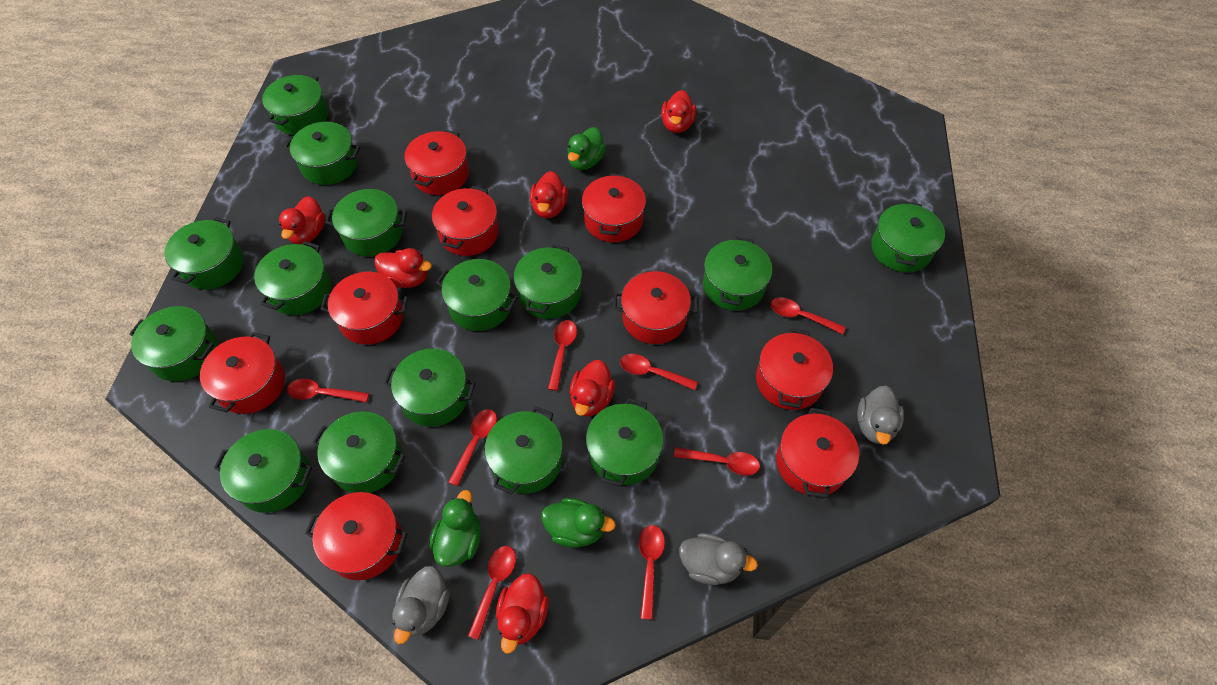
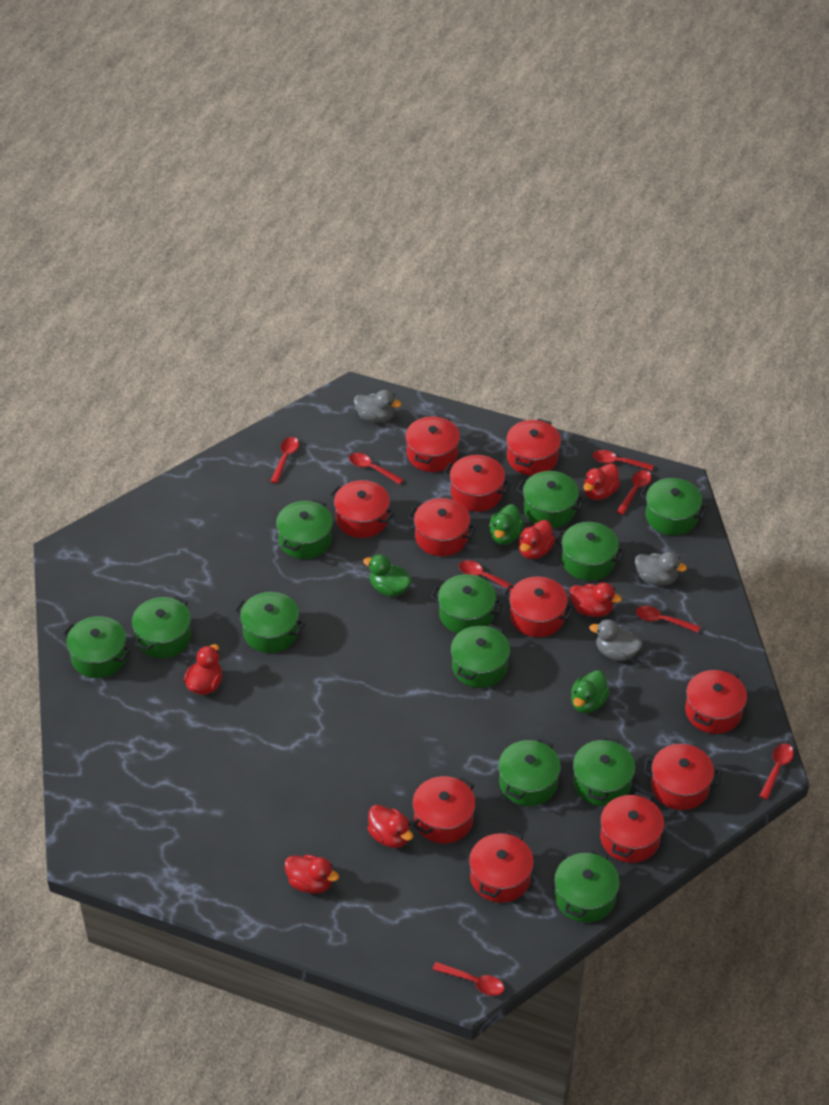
green pot: 15 -> 12
red pot: 9 -> 11

